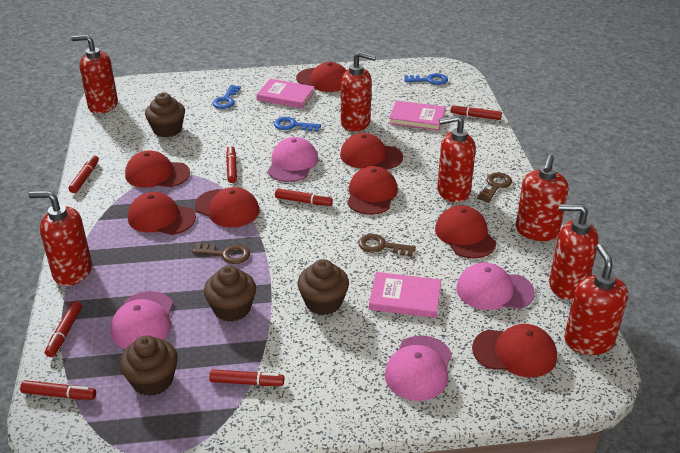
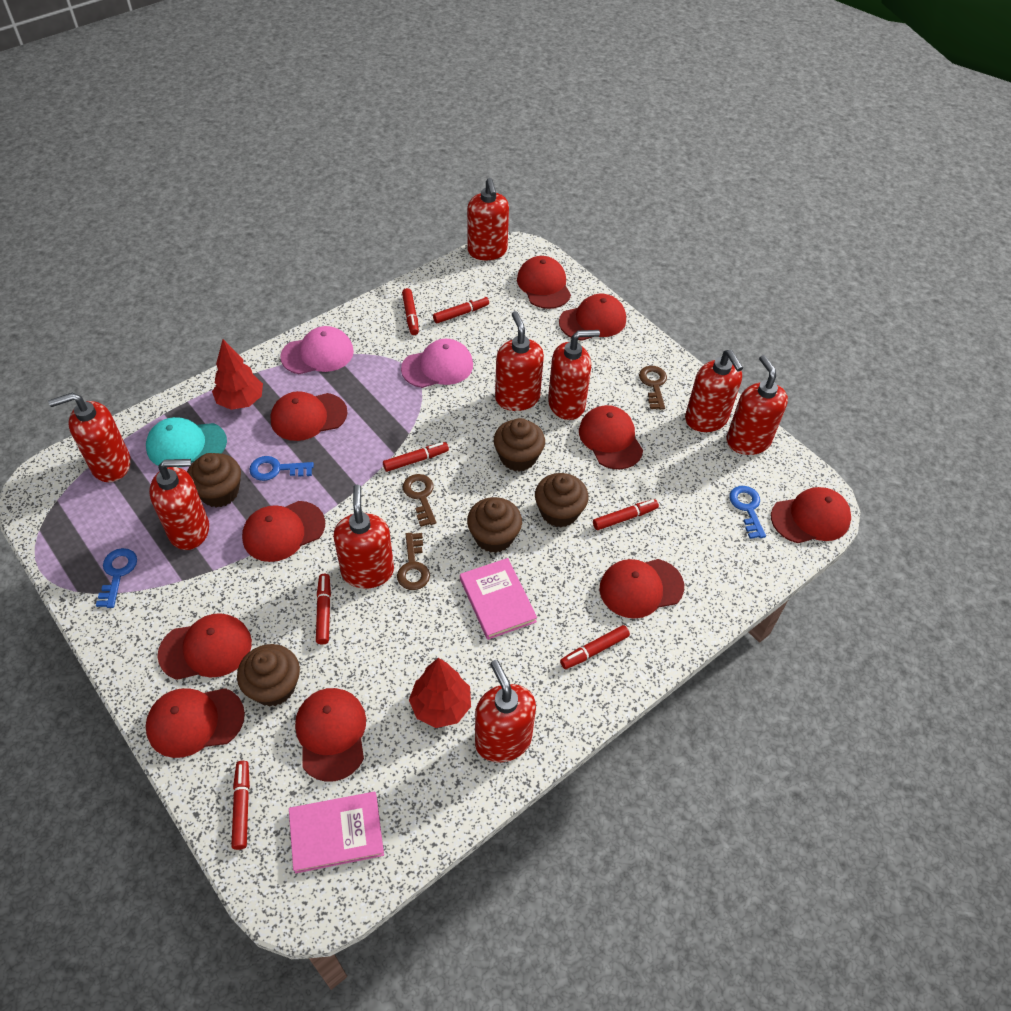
brown cupcake: 4 -> 5
pink book: 3 -> 2
pink cap: 4 -> 2
red cap: 8 -> 10
red soap dispenser: 7 -> 9
red tree: 0 -> 2
turquoise cap: 0 -> 1

